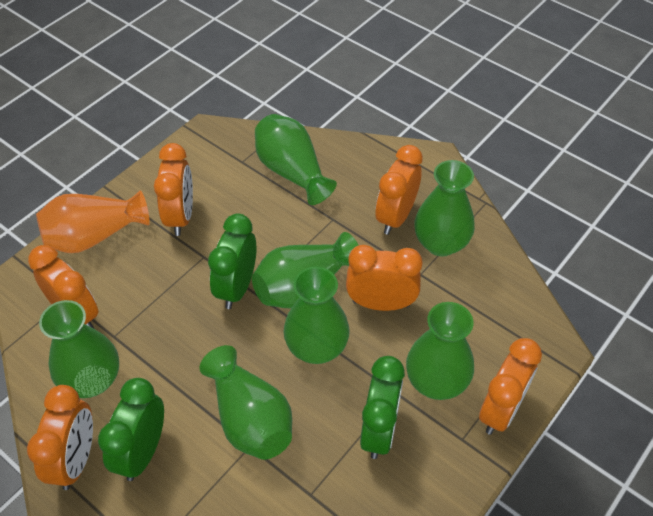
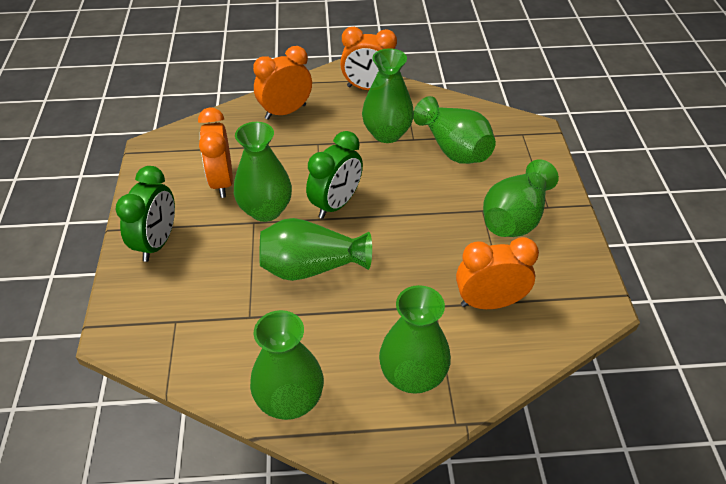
green clock: 3 -> 2
orange clock: 6 -> 4
orange vase: 1 -> 0

